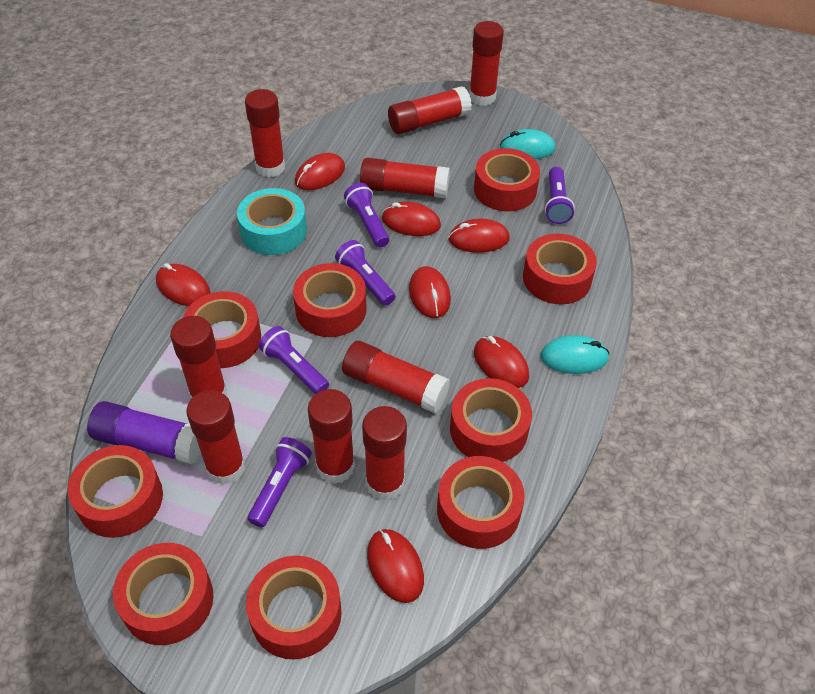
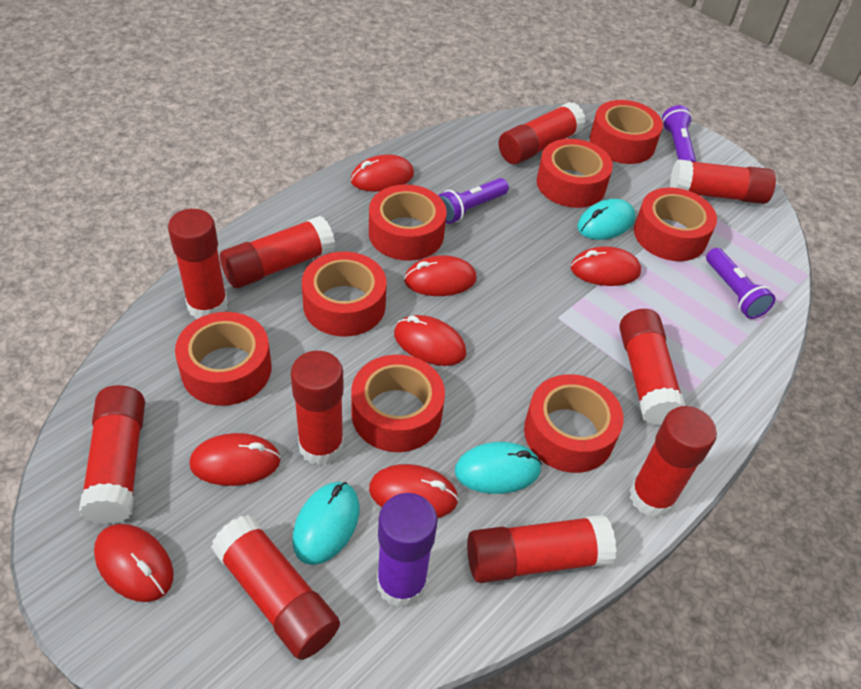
purple flashlight: 5 -> 3
red glue stick: 9 -> 10
red tape: 9 -> 8
turquoise mouse: 2 -> 3
turquoise tape: 1 -> 0

